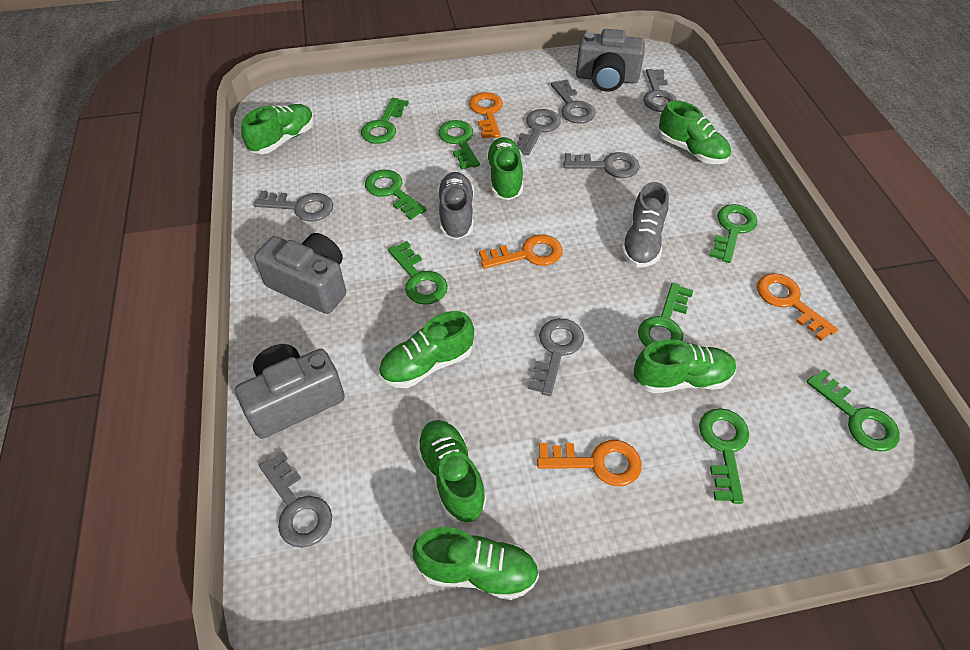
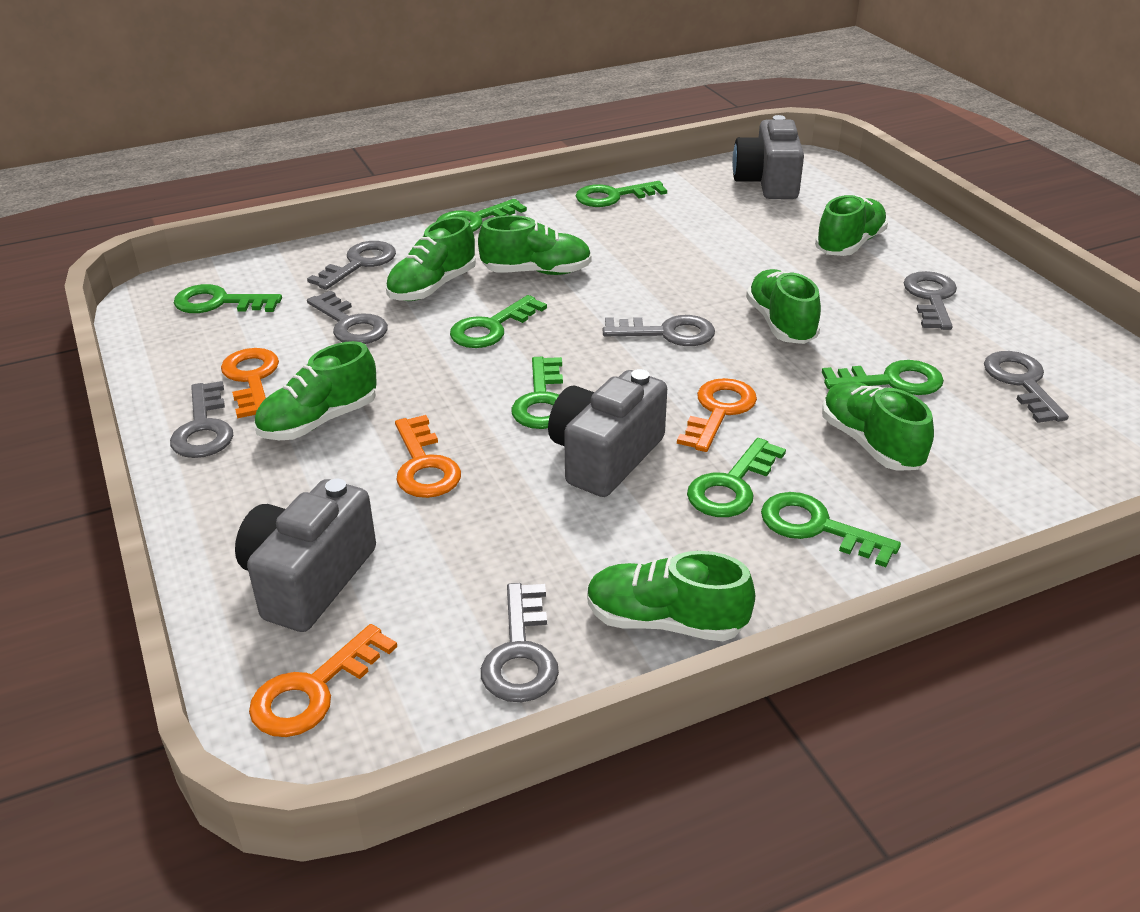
grey shoe: 2 -> 0

